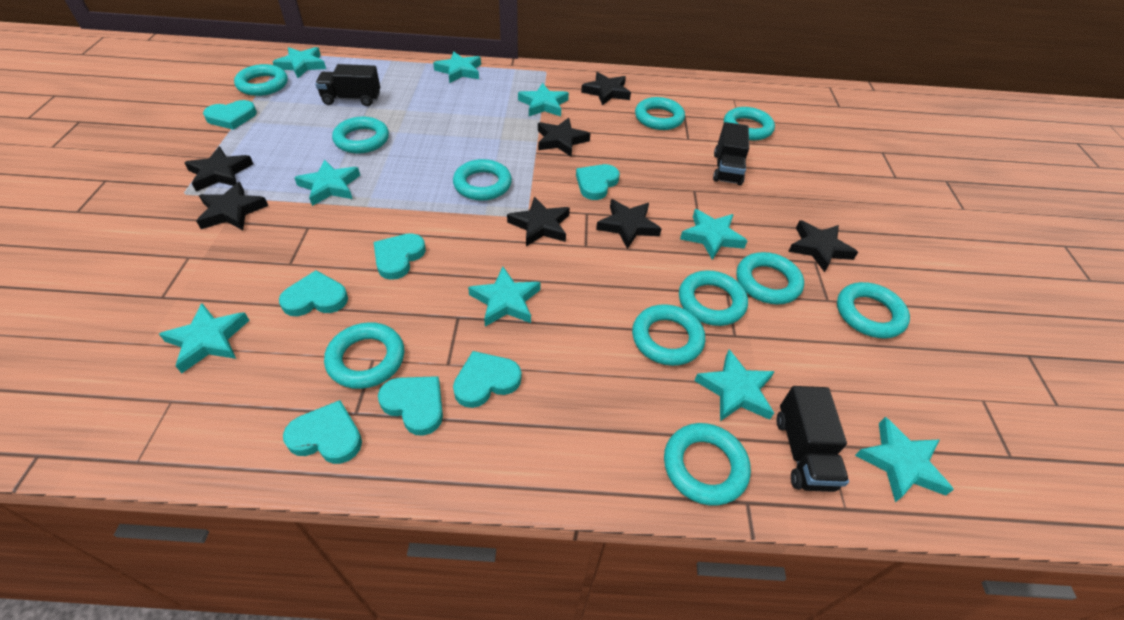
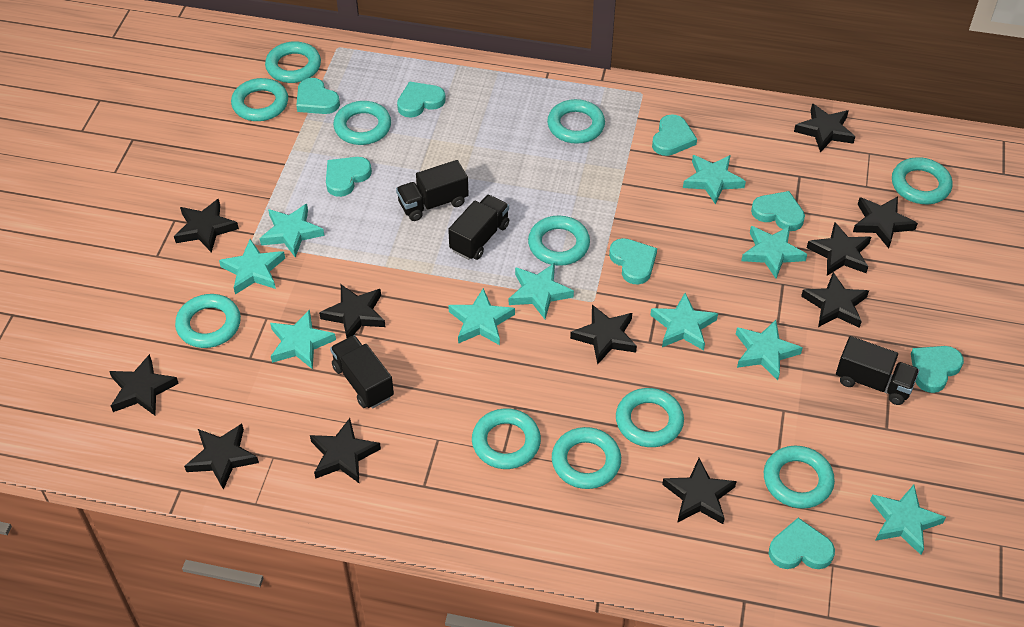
black star: 7 -> 11
black truck: 3 -> 4
turquoise heart: 7 -> 8
turquoise star: 9 -> 10

